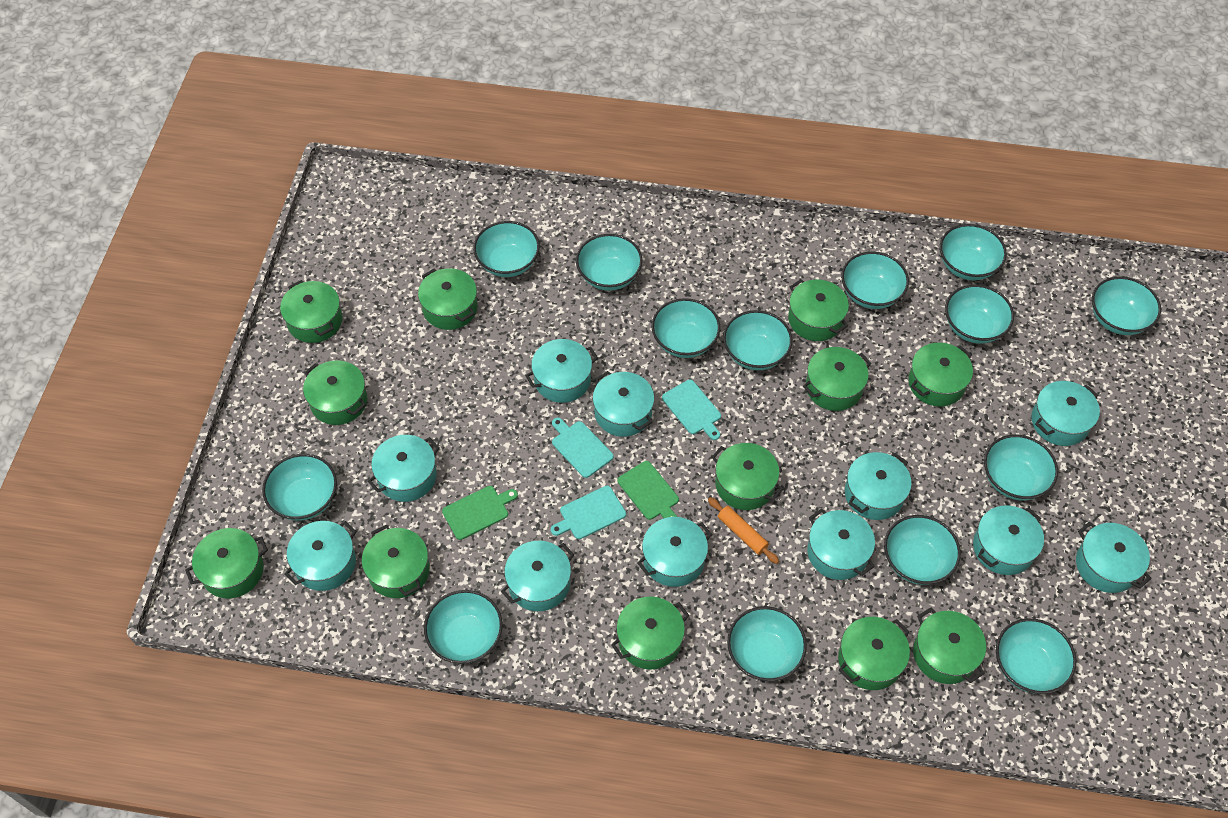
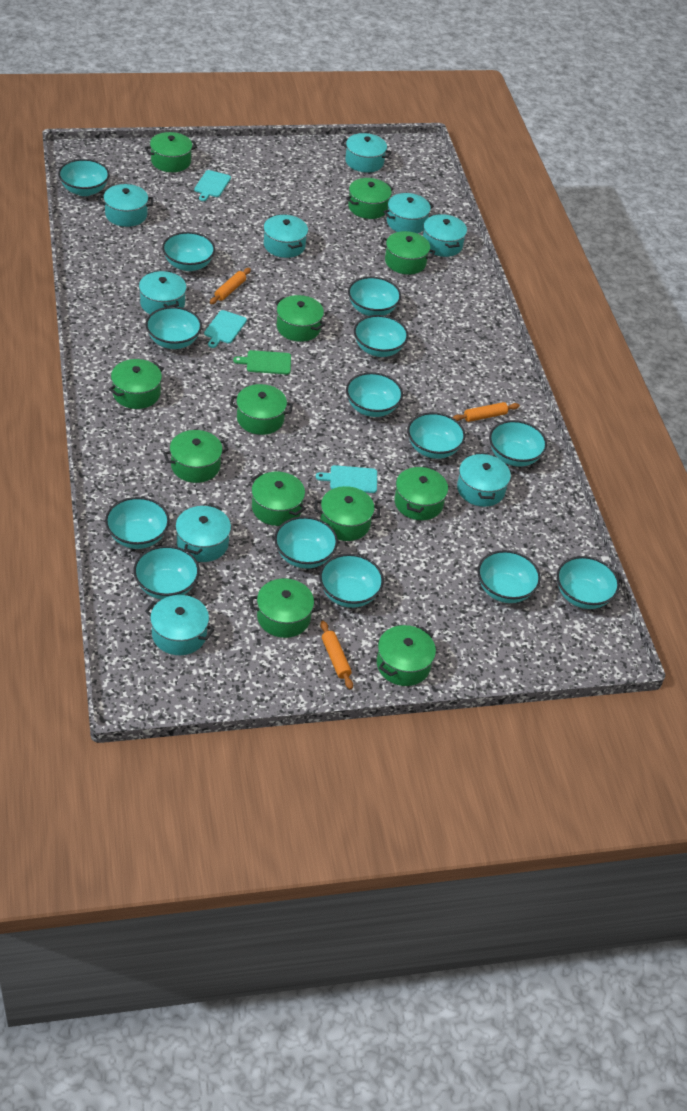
green cutting board: 2 -> 1
orange rolling pin: 1 -> 3
turquoise pot: 11 -> 9

